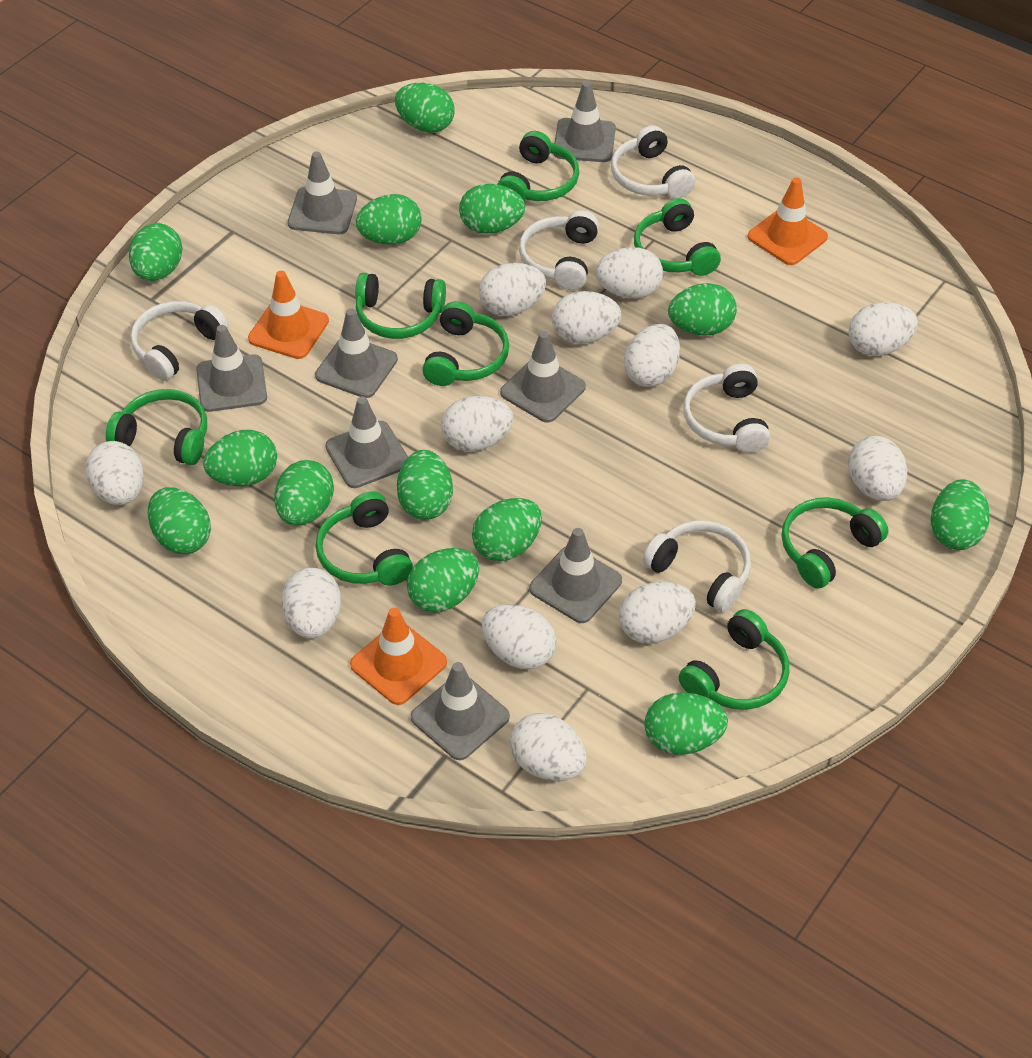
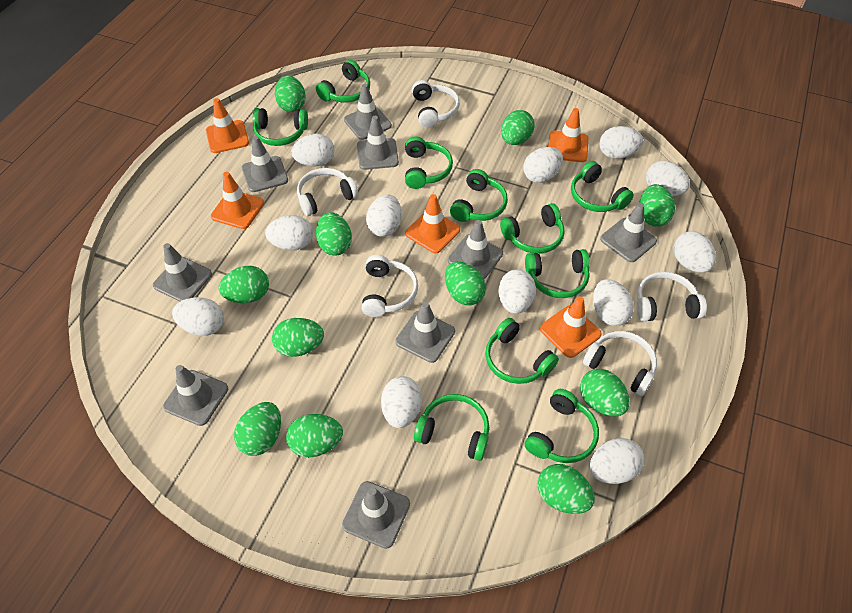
green egg: 13 -> 11
green headphones: 8 -> 10
grey traffic cone: 8 -> 9
orange traffic cone: 3 -> 5

